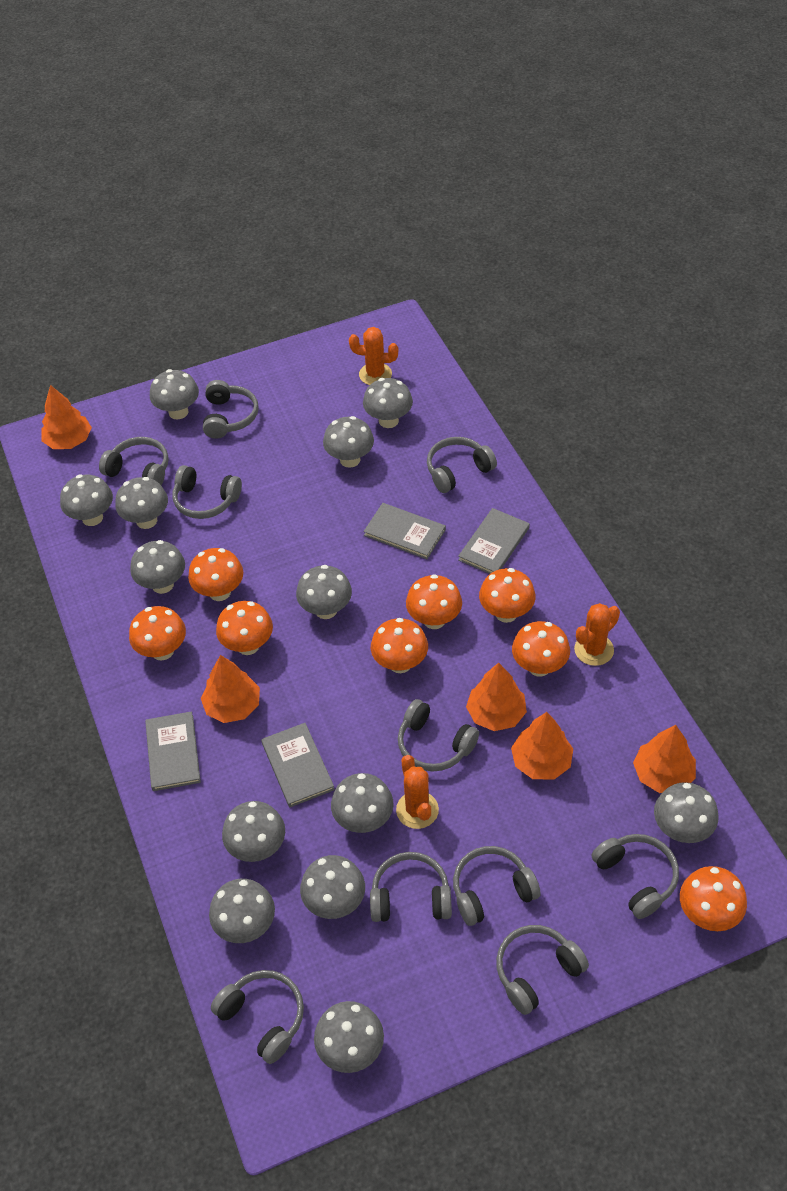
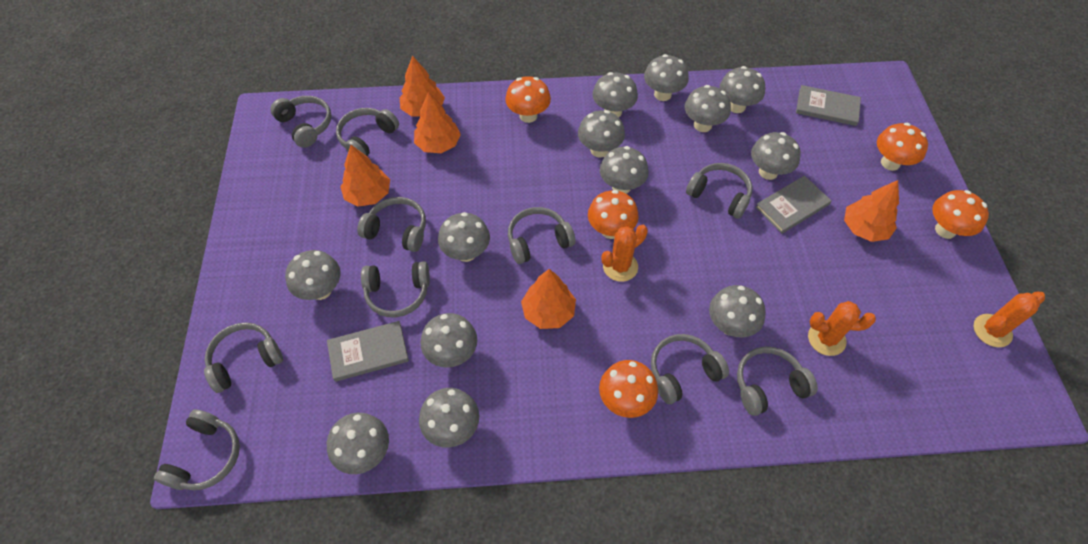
grey book: 4 -> 3
orange mushroom: 8 -> 5

